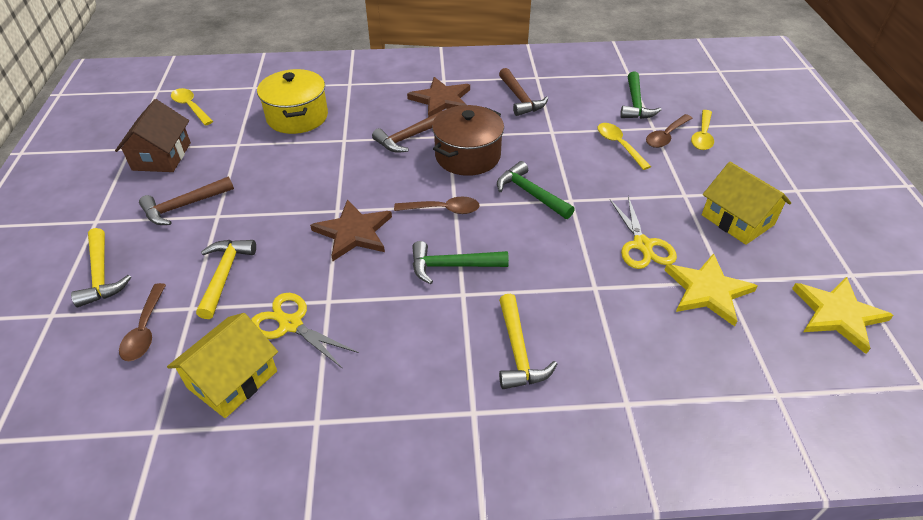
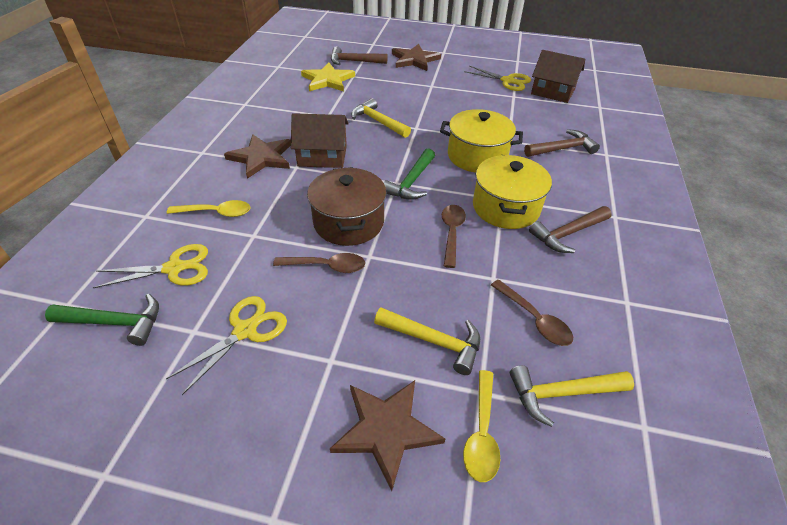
brown house: 1 -> 2
brown star: 2 -> 3
green hammer: 3 -> 2
yellow house: 2 -> 0
yellow pot: 1 -> 2
yellow scissors: 2 -> 3
yellow spoon: 3 -> 2
yellow star: 2 -> 1

